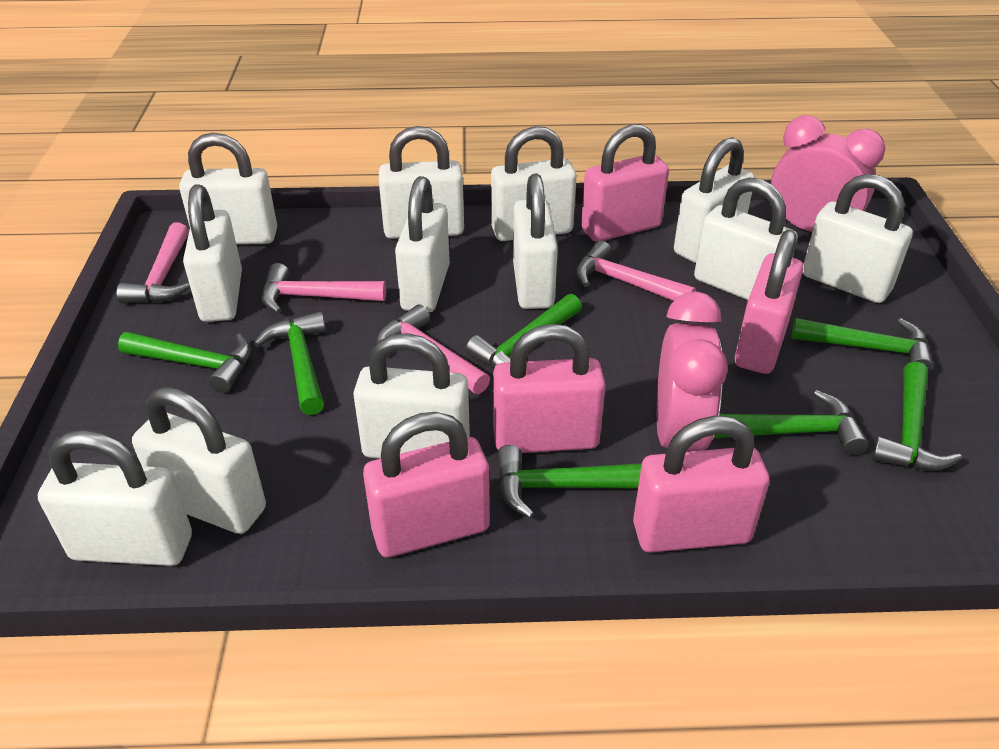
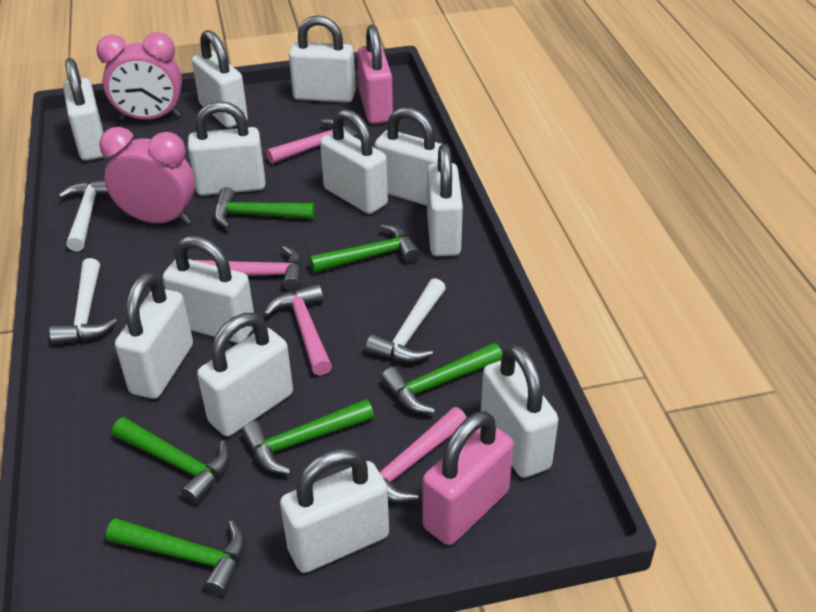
green hammer: 7 -> 6
pink padlock: 5 -> 2
white hammer: 0 -> 3

